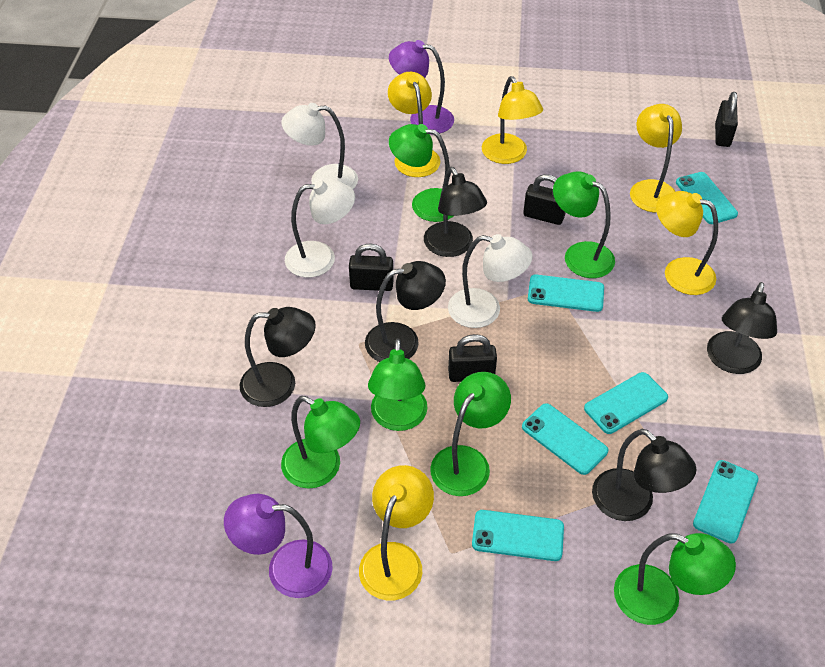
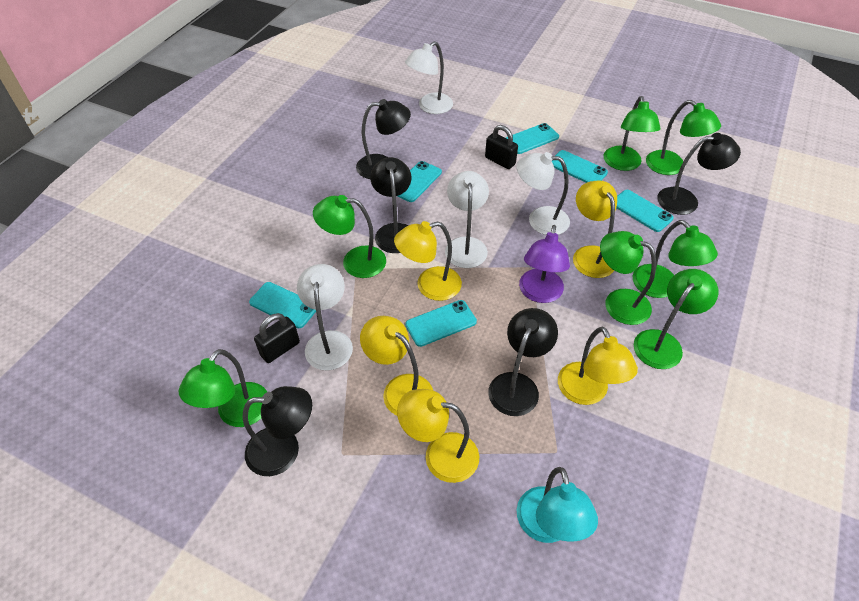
black padlock: 4 -> 2
green lamp: 6 -> 7
purple lamp: 2 -> 1
turquoise lamp: 0 -> 1
white lamp: 3 -> 4

